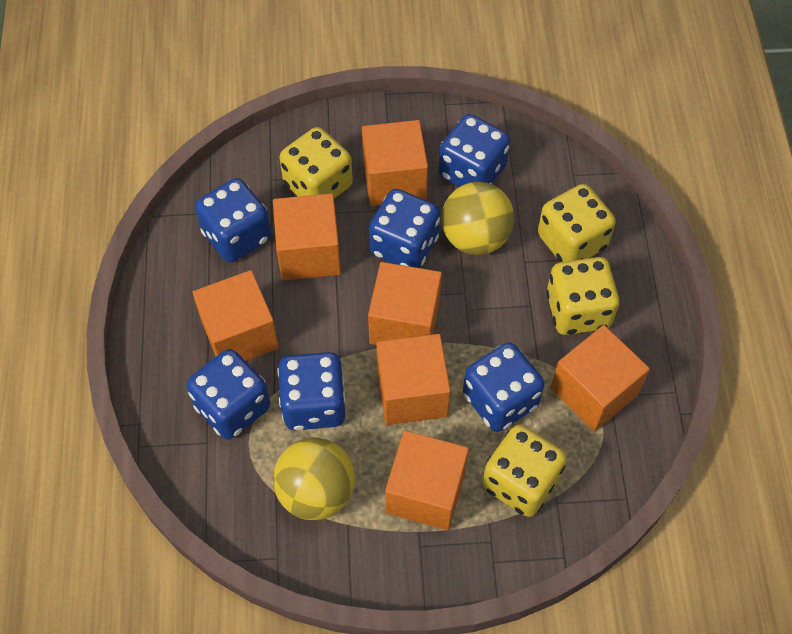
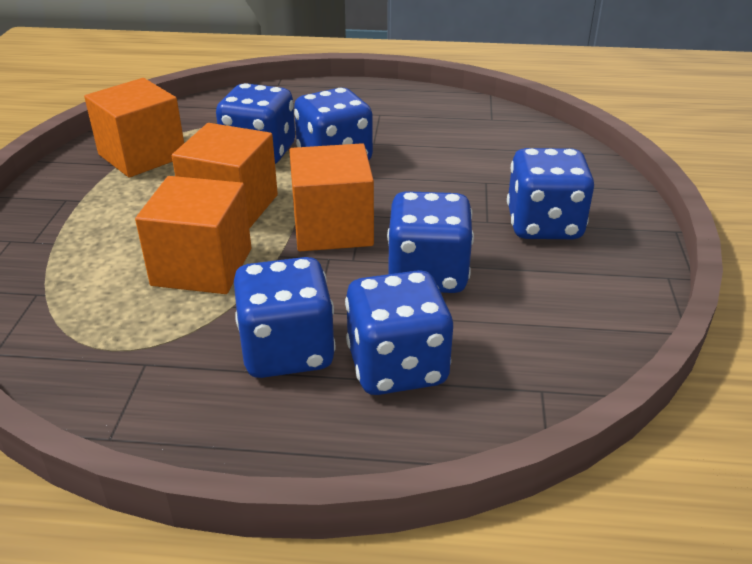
orange cube: 7 -> 4
yellow ball: 2 -> 0
yellow dice: 4 -> 0

